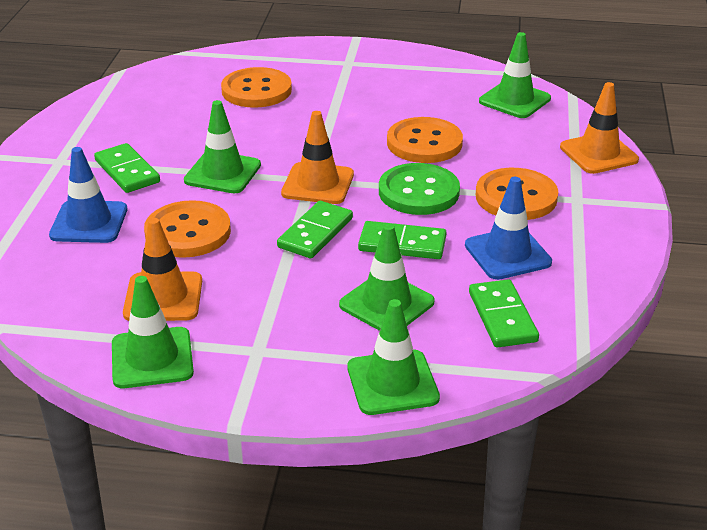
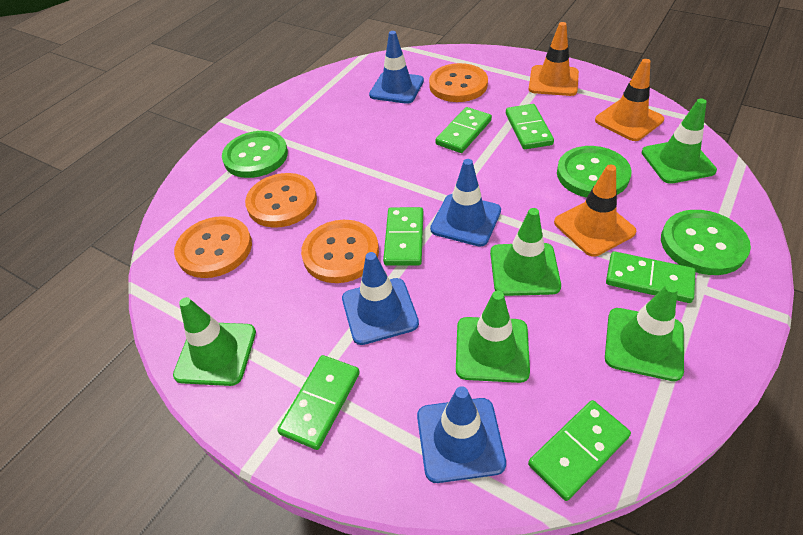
blue traffic cone: 2 -> 4
green button: 1 -> 3
green domino: 4 -> 6

